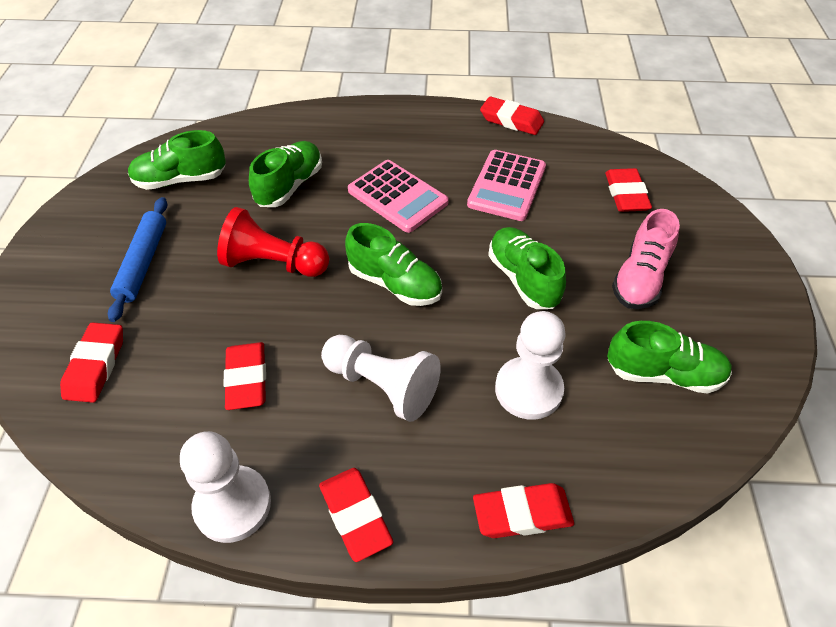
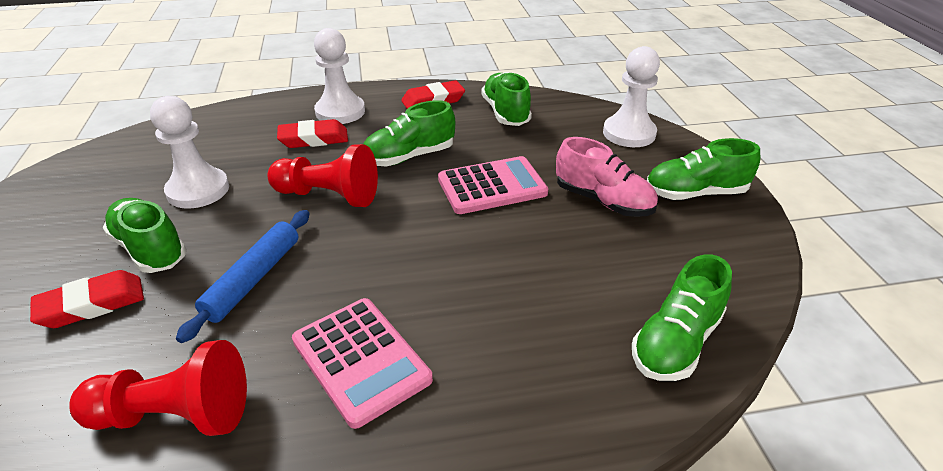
red eraser: 6 -> 3
red pawn: 1 -> 2

